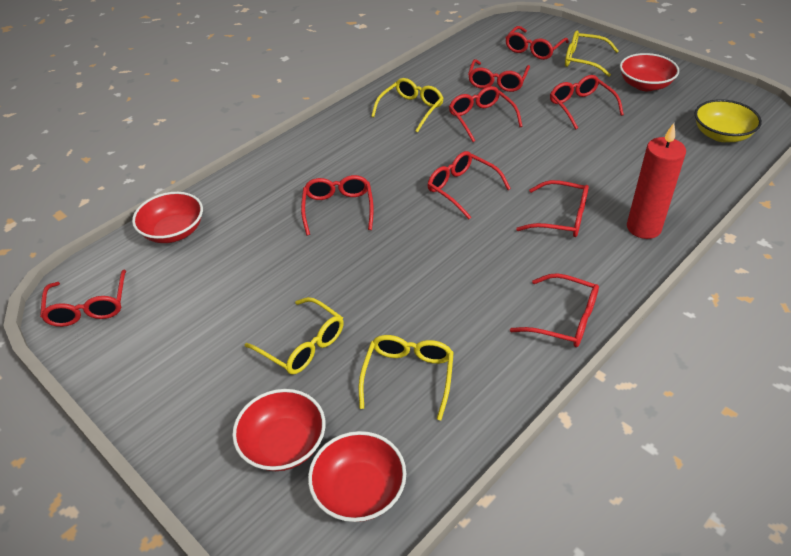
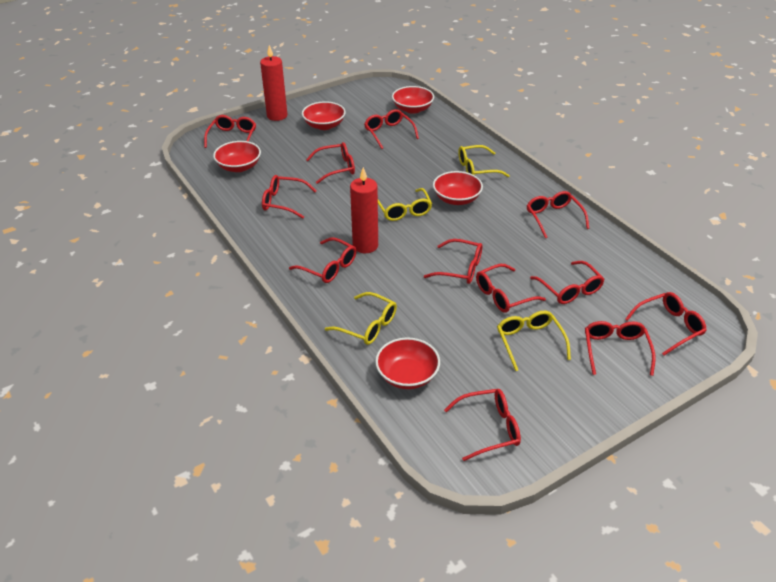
red bowl: 4 -> 5
red candle: 1 -> 2
red glasses: 9 -> 12
yellow bowl: 1 -> 0

